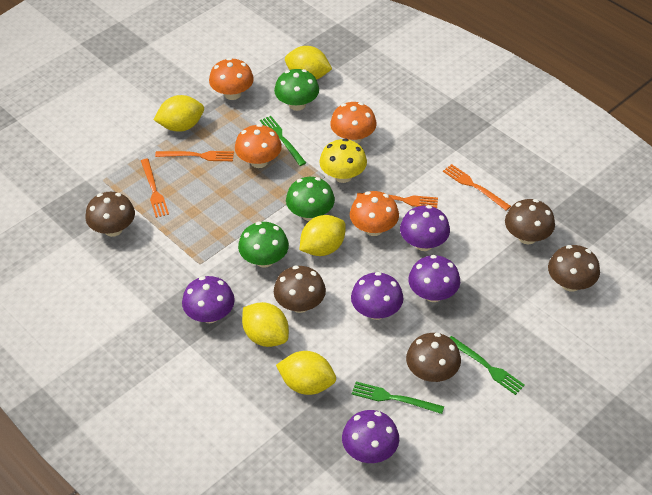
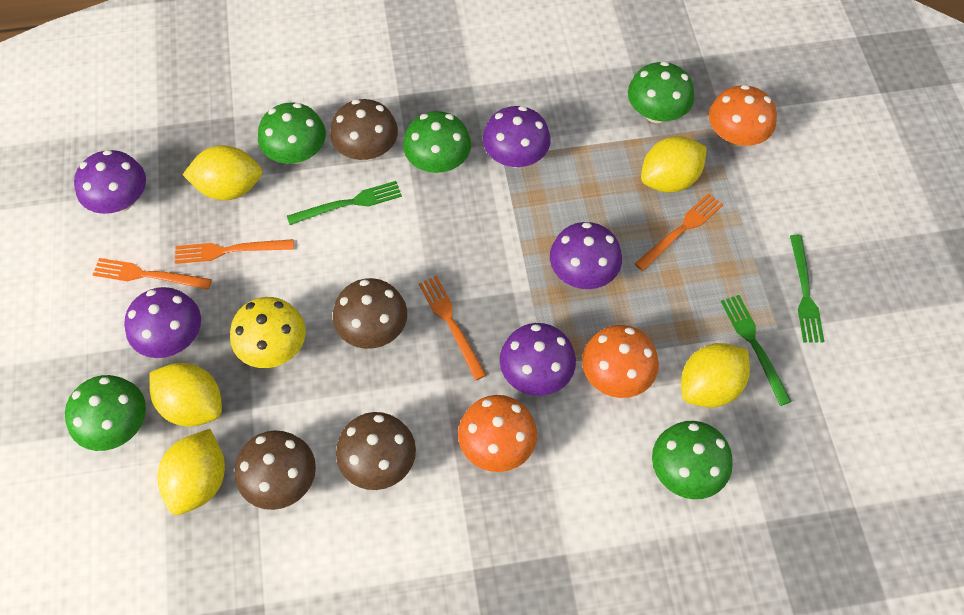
brown mushroom: 5 -> 4
green mushroom: 3 -> 5
orange mushroom: 4 -> 3

